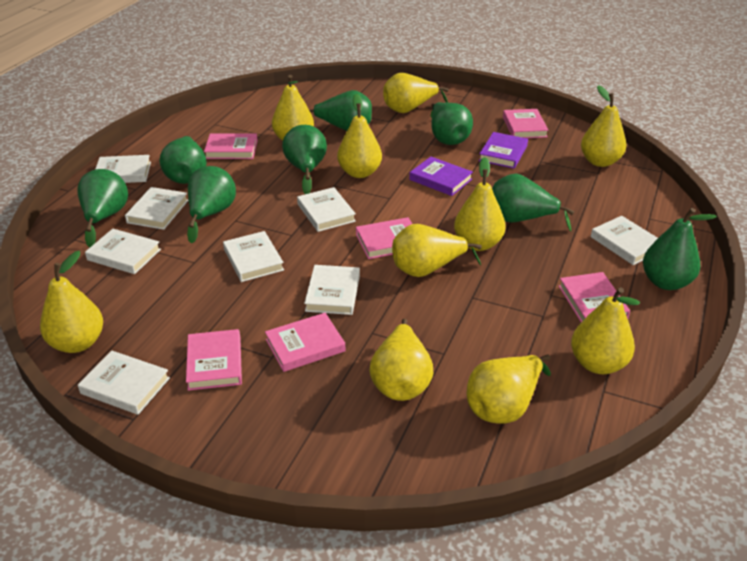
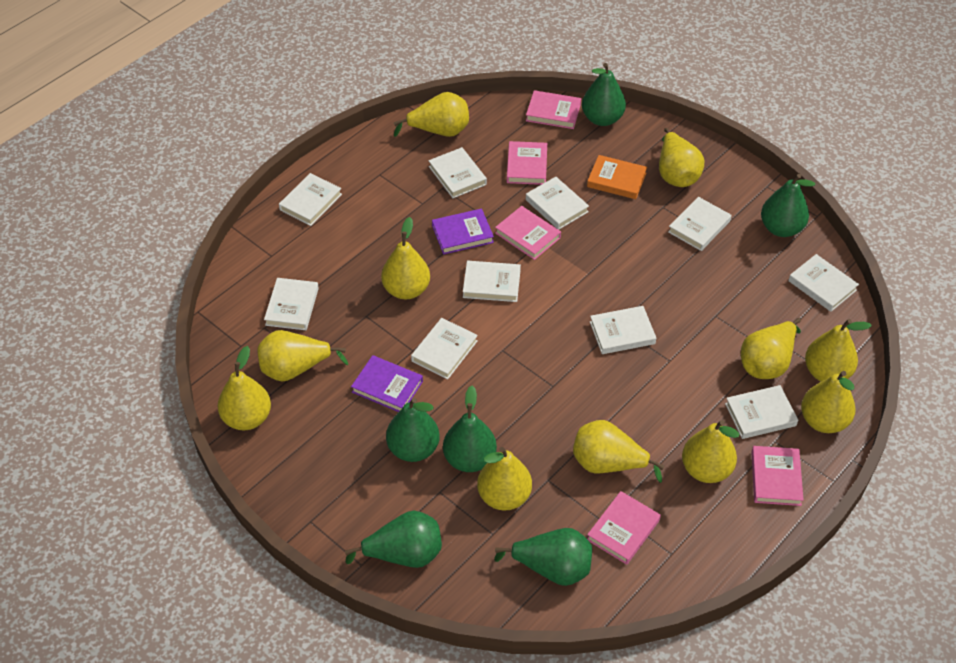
green pear: 8 -> 6
orange book: 0 -> 1
pink book: 6 -> 5
white book: 8 -> 10
yellow pear: 10 -> 11

